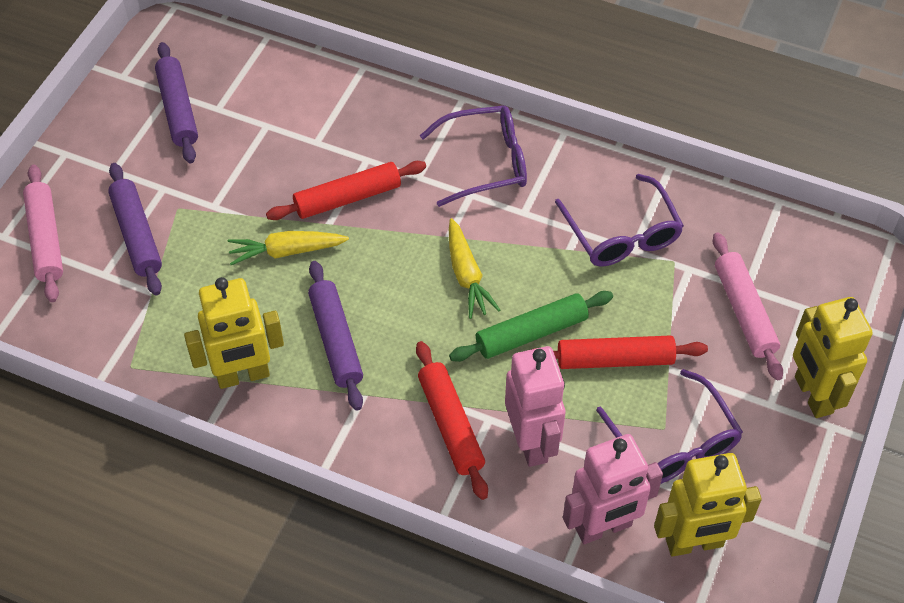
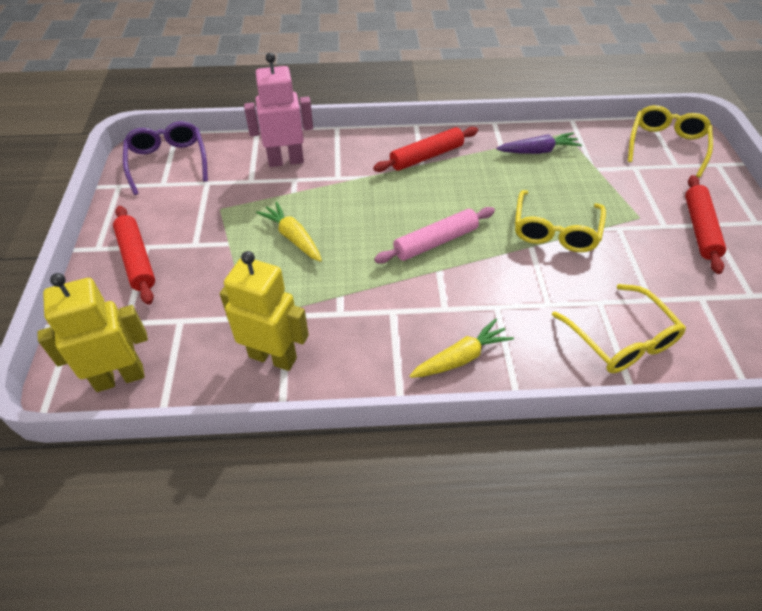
green rolling pin: 1 -> 0
pink robot: 2 -> 1
pink rolling pin: 2 -> 1
purple carrot: 0 -> 1
purple glasses: 3 -> 1
purple rolling pin: 3 -> 0
yellow glasses: 0 -> 3
yellow robot: 3 -> 2

